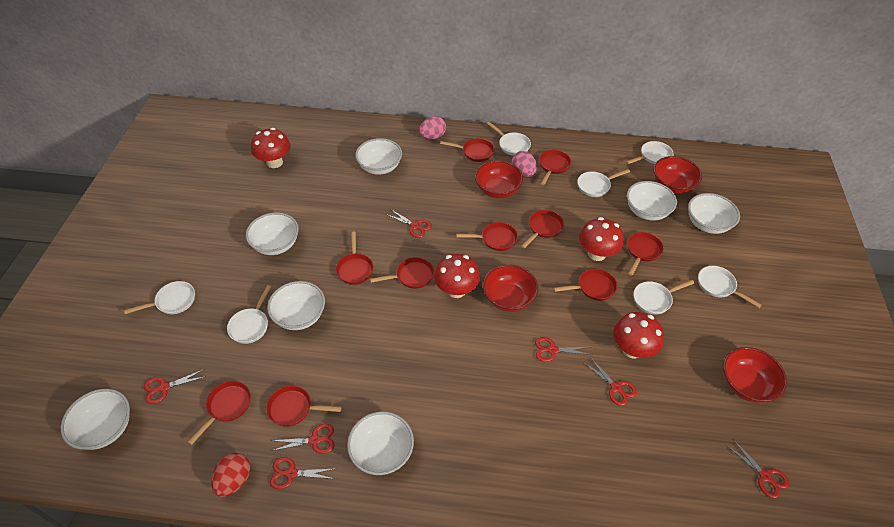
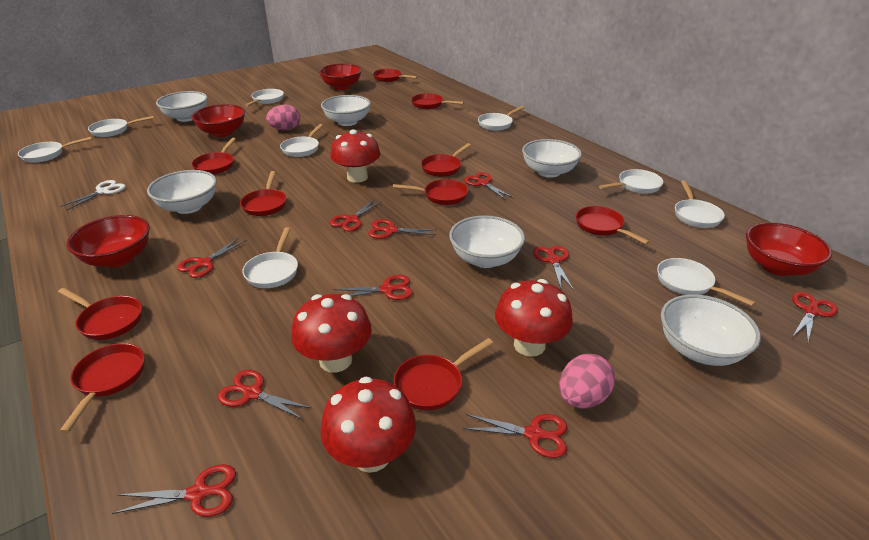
red egg: 1 -> 0
red scissors: 7 -> 10
white bowl: 7 -> 6
white pan: 7 -> 9
white scissors: 0 -> 1

